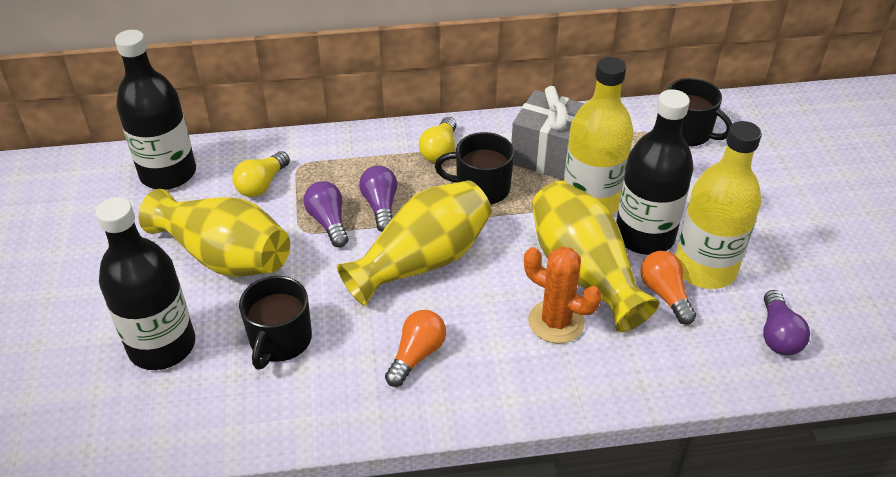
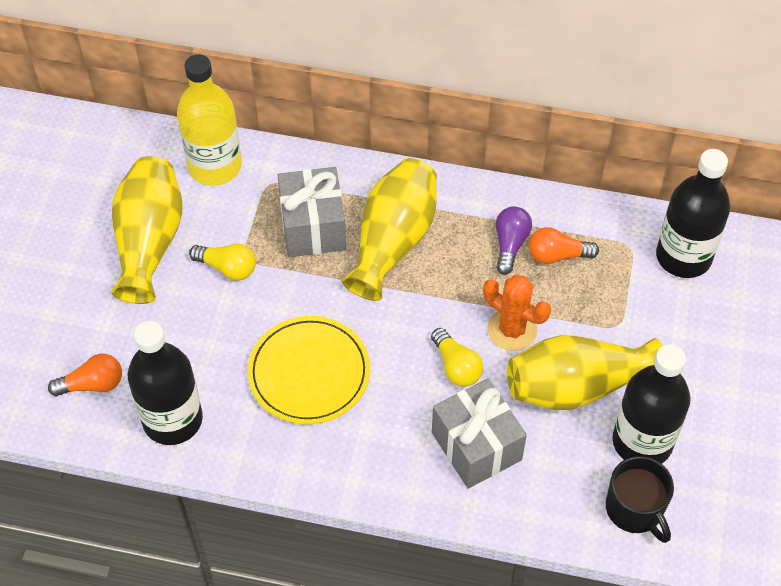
black mug: 3 -> 1
grey gift: 1 -> 2
purple light bulb: 3 -> 1
yellow bottle: 2 -> 1
yellow plate: 0 -> 1

